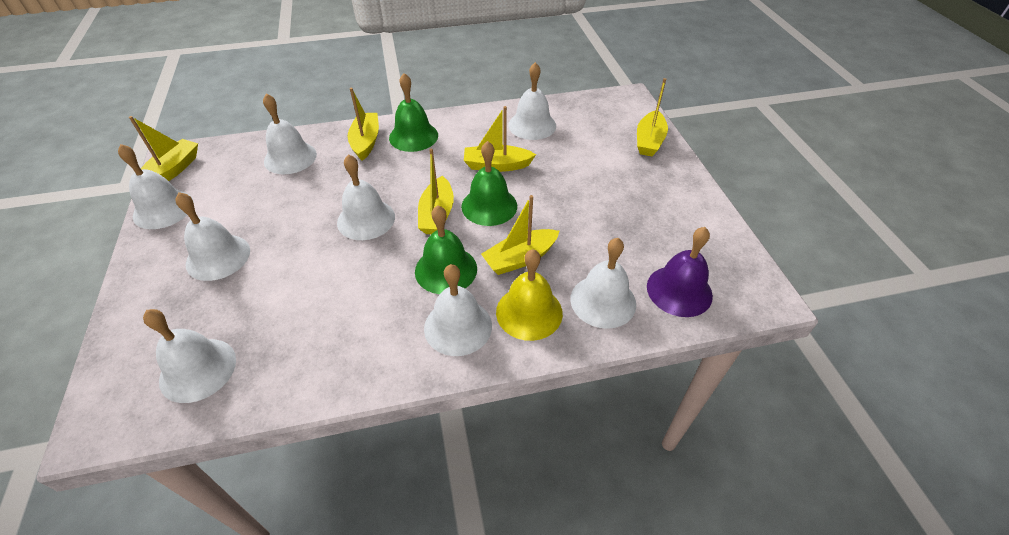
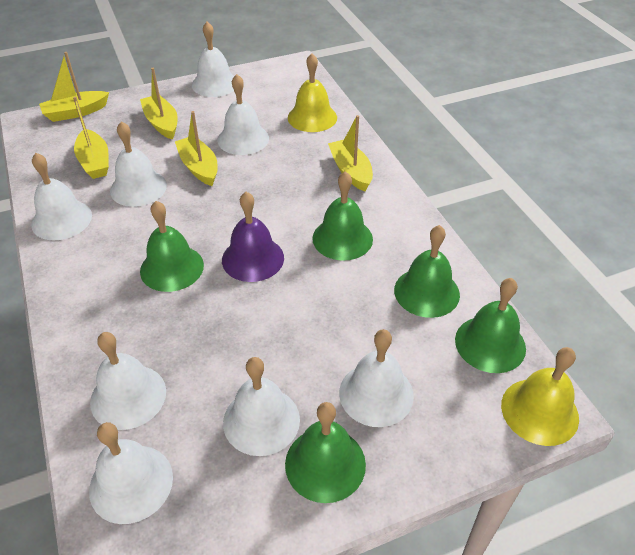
green bell: 3 -> 5
yellow bell: 1 -> 2
yellow boat: 6 -> 5

